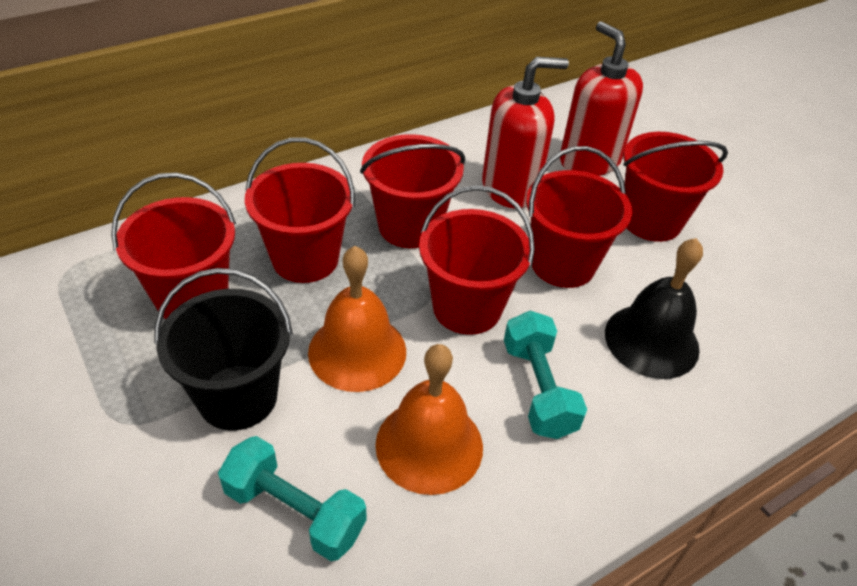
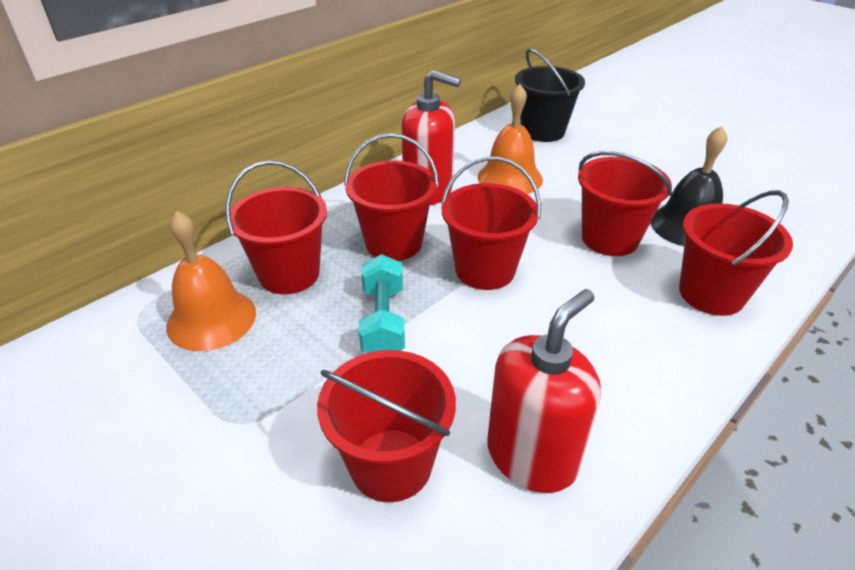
turquoise dumbbell: 2 -> 1

